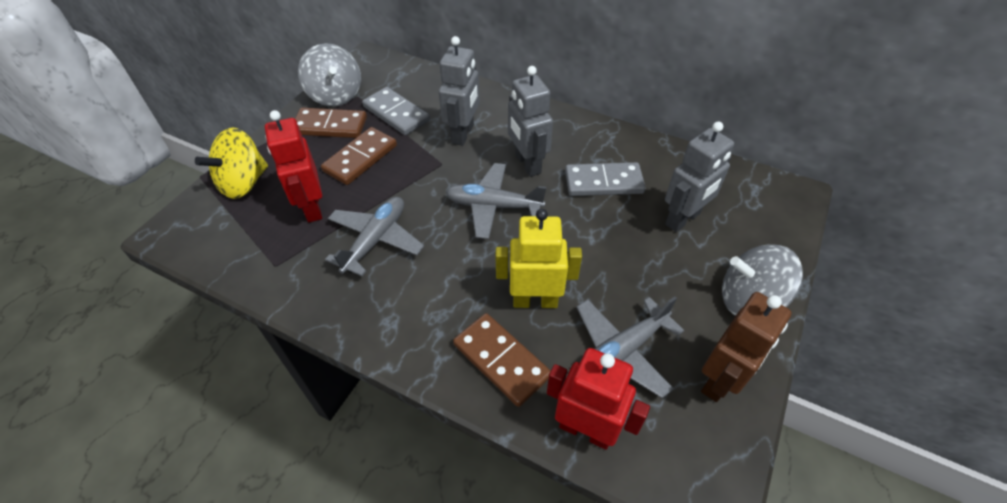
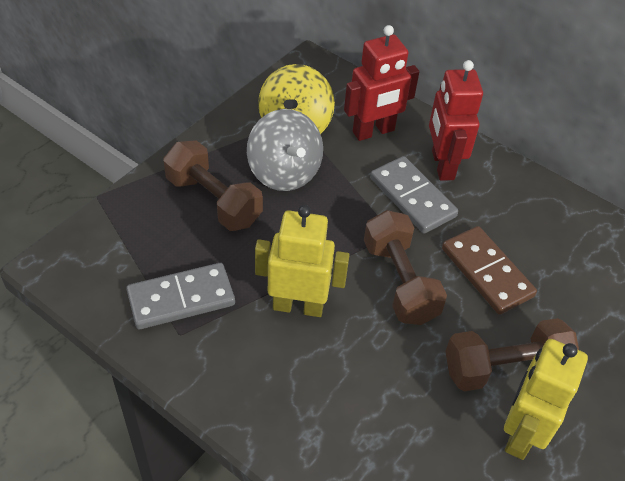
brown domino: 3 -> 1
brown dumbbell: 0 -> 3
brown robot: 1 -> 0
grey plane: 3 -> 0
grey robot: 3 -> 0
grey spinning top: 2 -> 1
yellow robot: 1 -> 2

